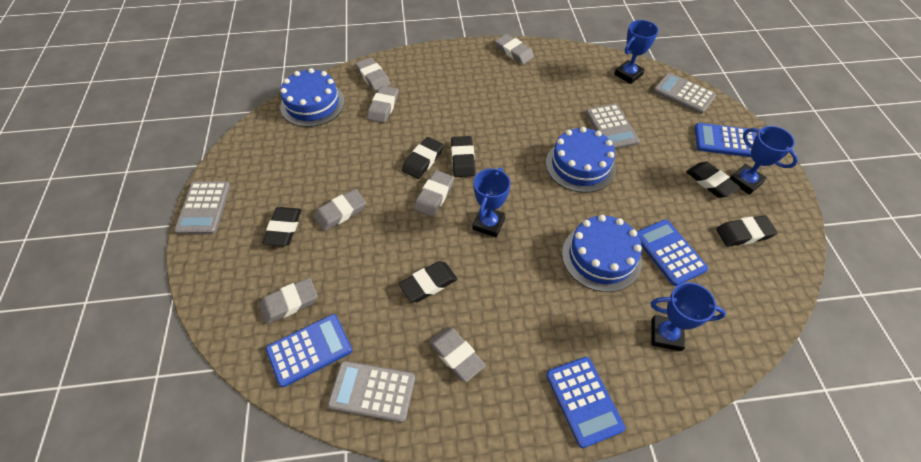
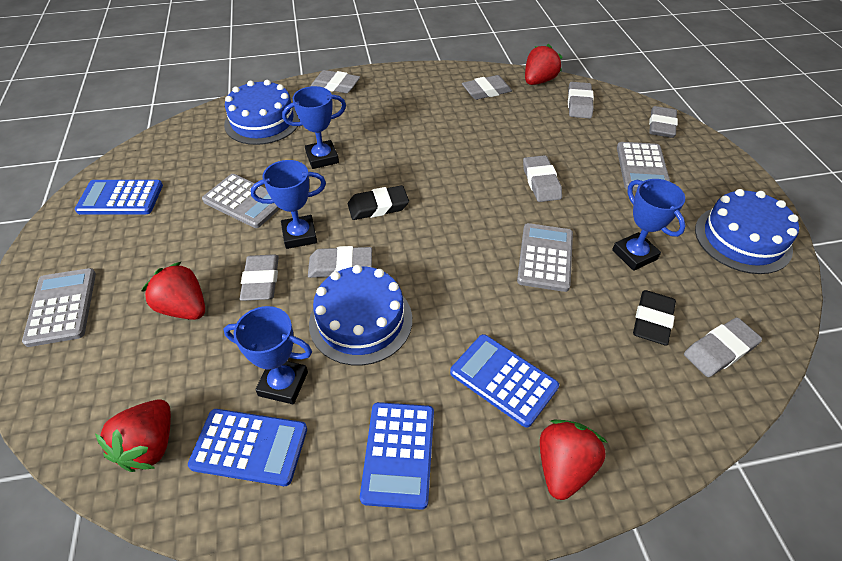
black eraser: 6 -> 2
grey eraser: 7 -> 8
red strawberry: 0 -> 4

